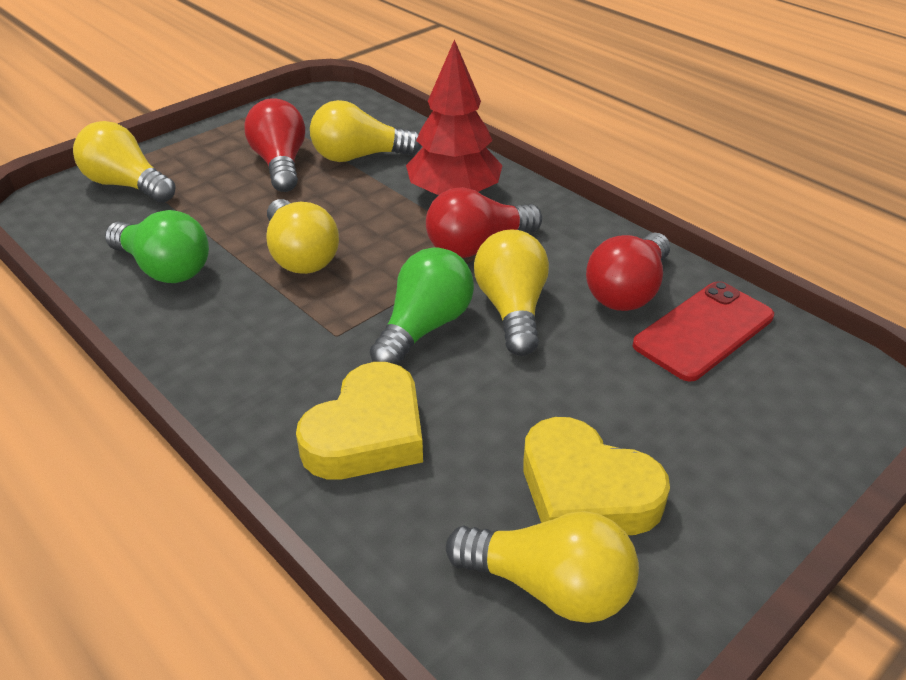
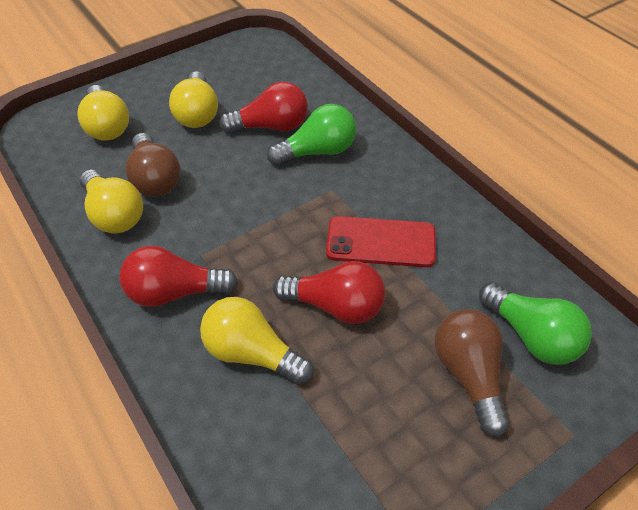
brown light bulb: 0 -> 2
red tree: 1 -> 0
yellow heart: 2 -> 0
yellow light bulb: 5 -> 4

